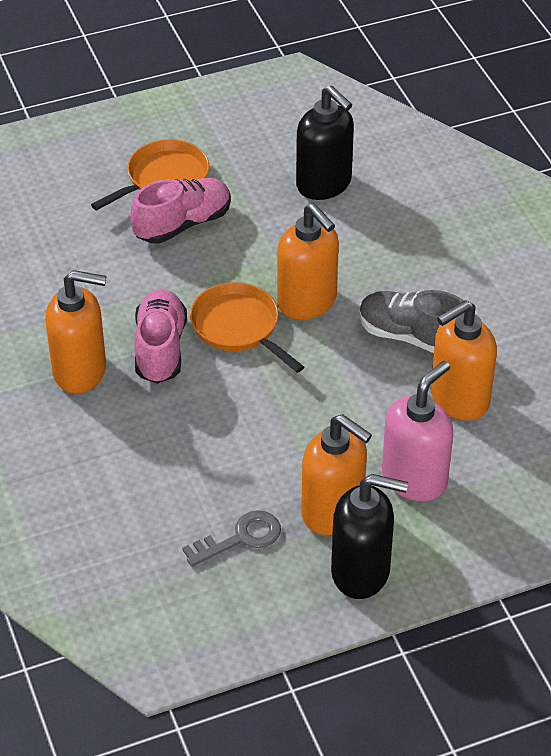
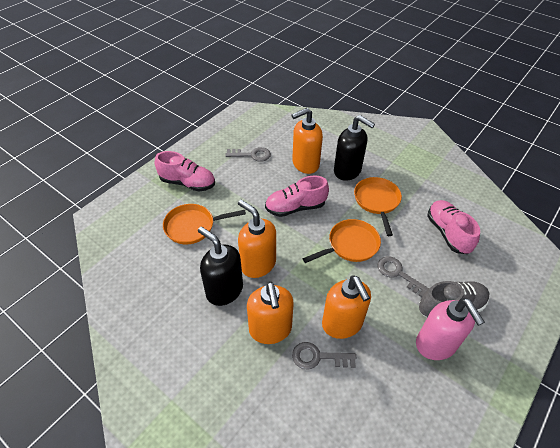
grey key: 1 -> 3
orange pan: 2 -> 3
pink shoe: 2 -> 3

